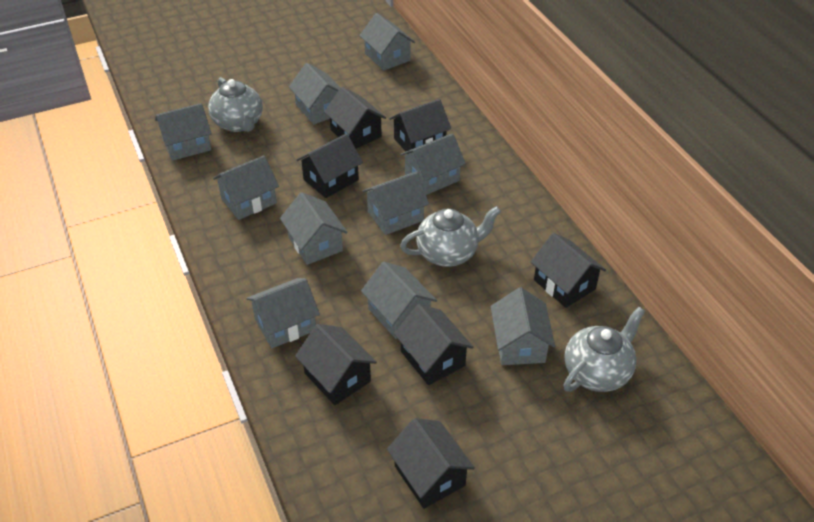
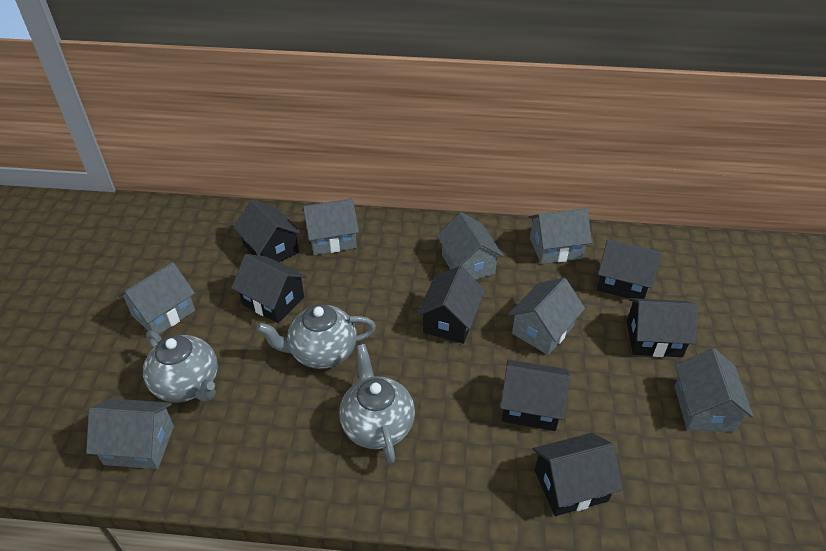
grey house: 10 -> 7

